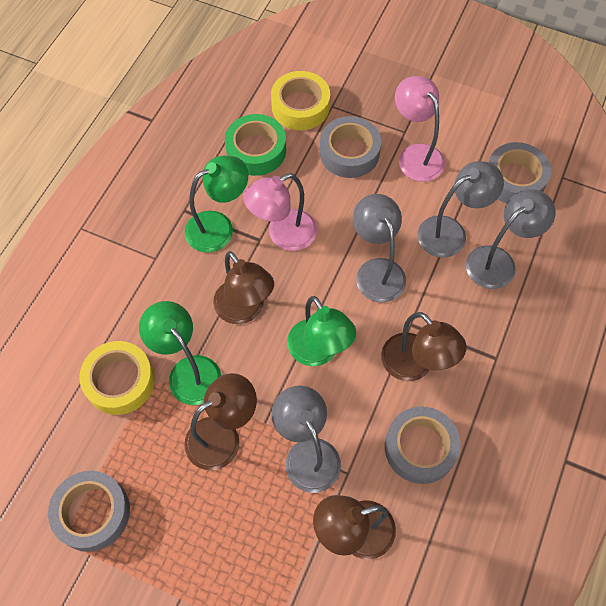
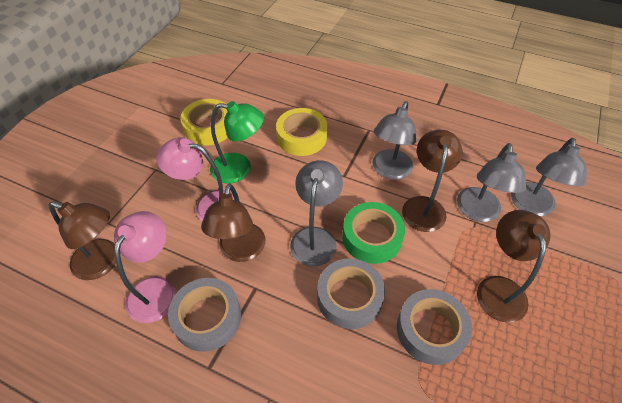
green lamp: 3 -> 1
grey tape: 4 -> 3

